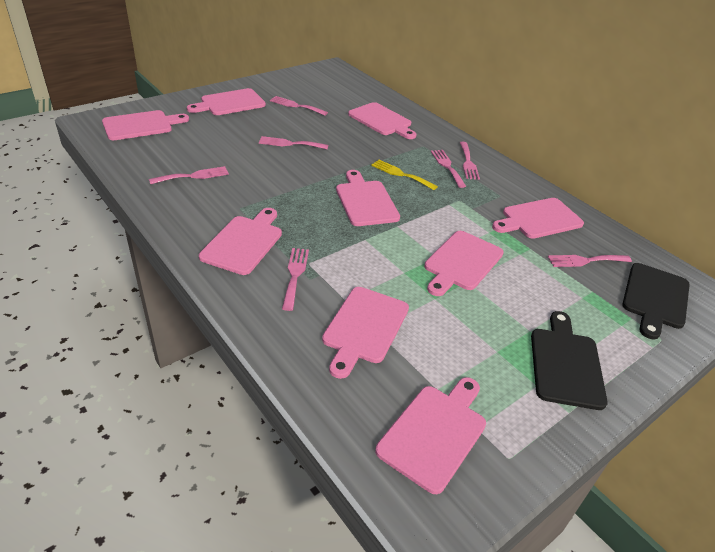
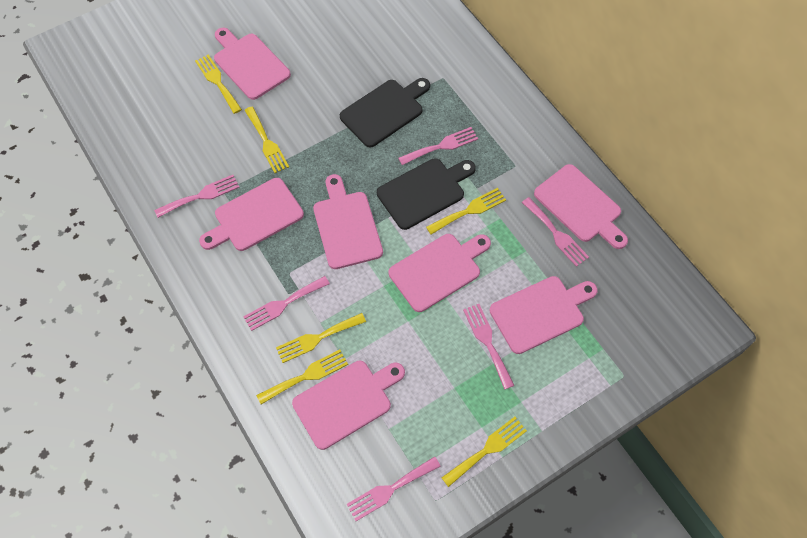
pink cutting board: 9 -> 7
pink fork: 7 -> 6
yellow fork: 1 -> 6

